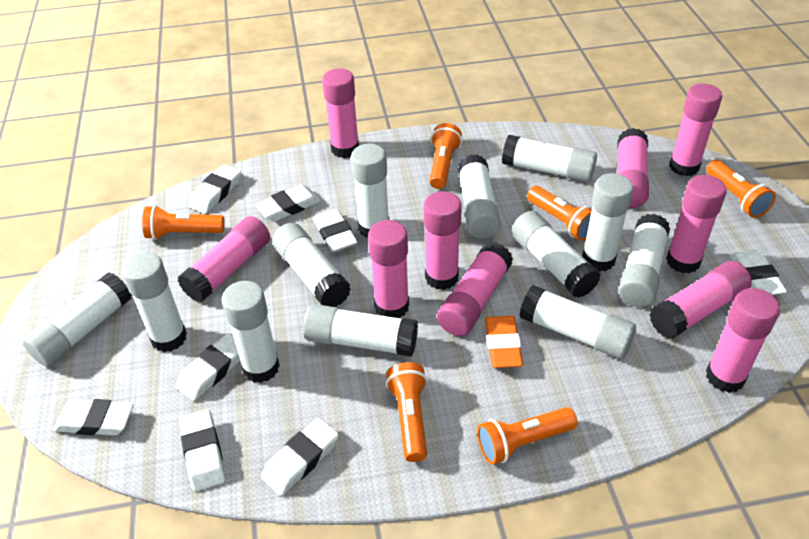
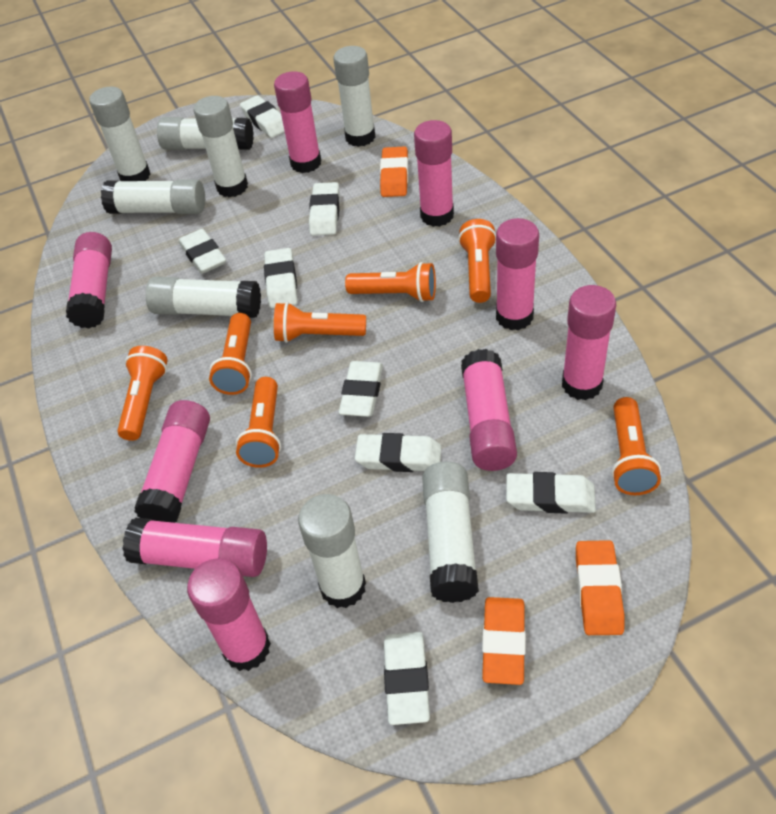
orange eraser: 1 -> 3
orange flashlight: 6 -> 7
pink glue stick: 10 -> 9
white glue stick: 12 -> 8

